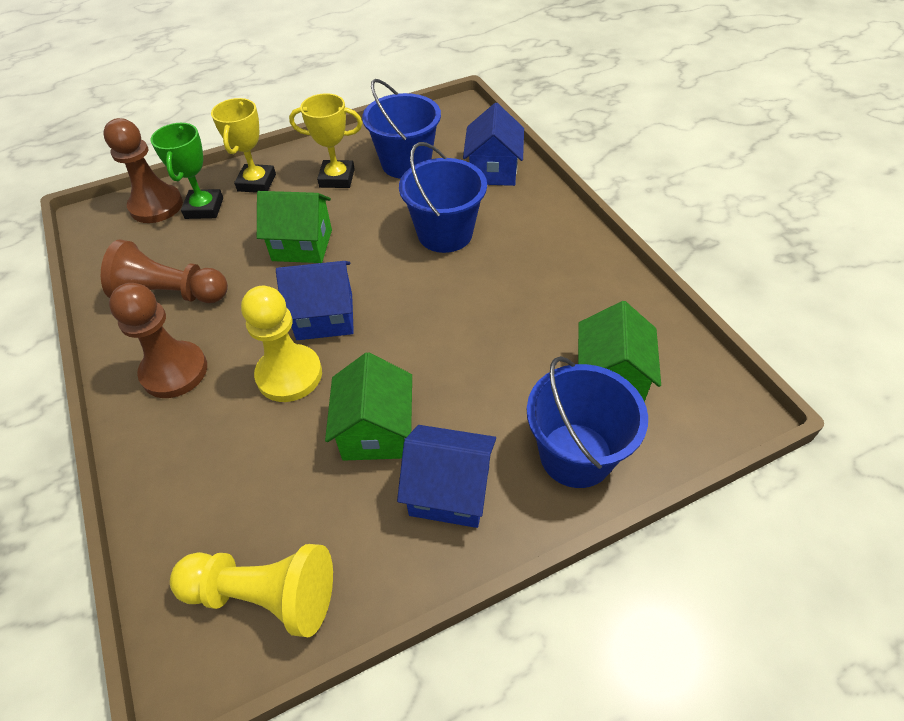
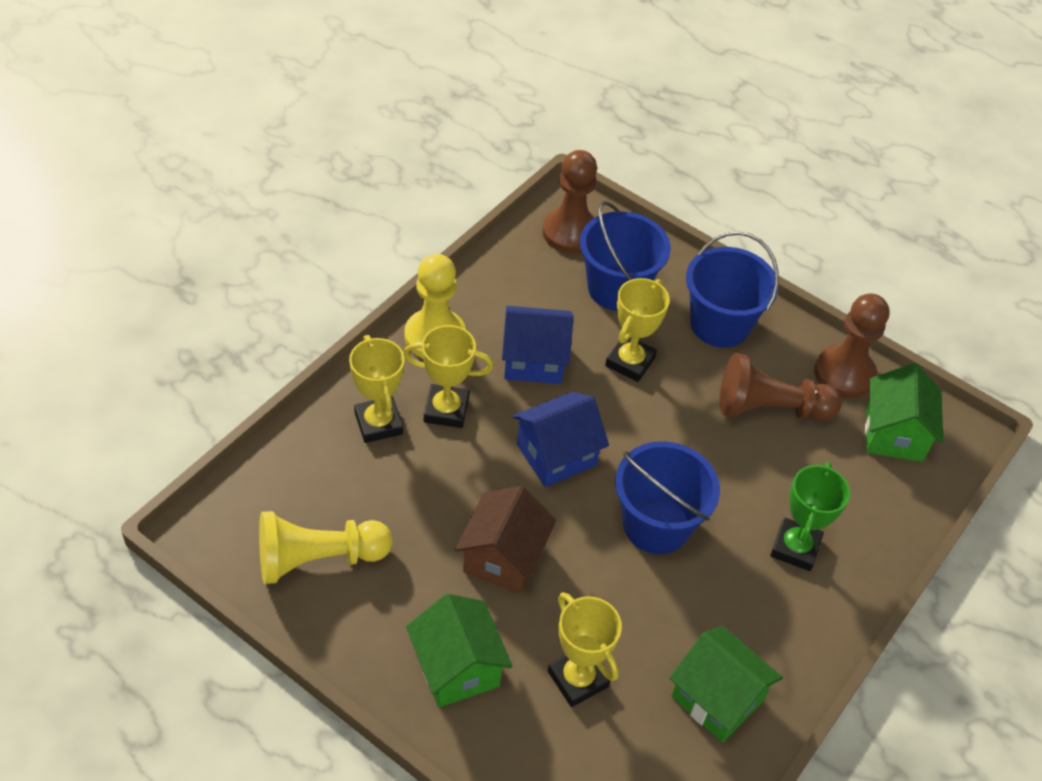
blue house: 3 -> 2
brown house: 0 -> 1
yellow trophy: 2 -> 4

